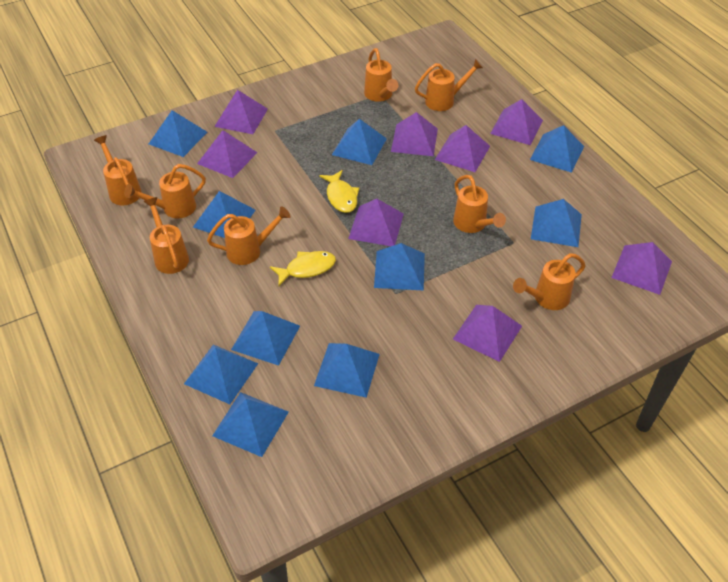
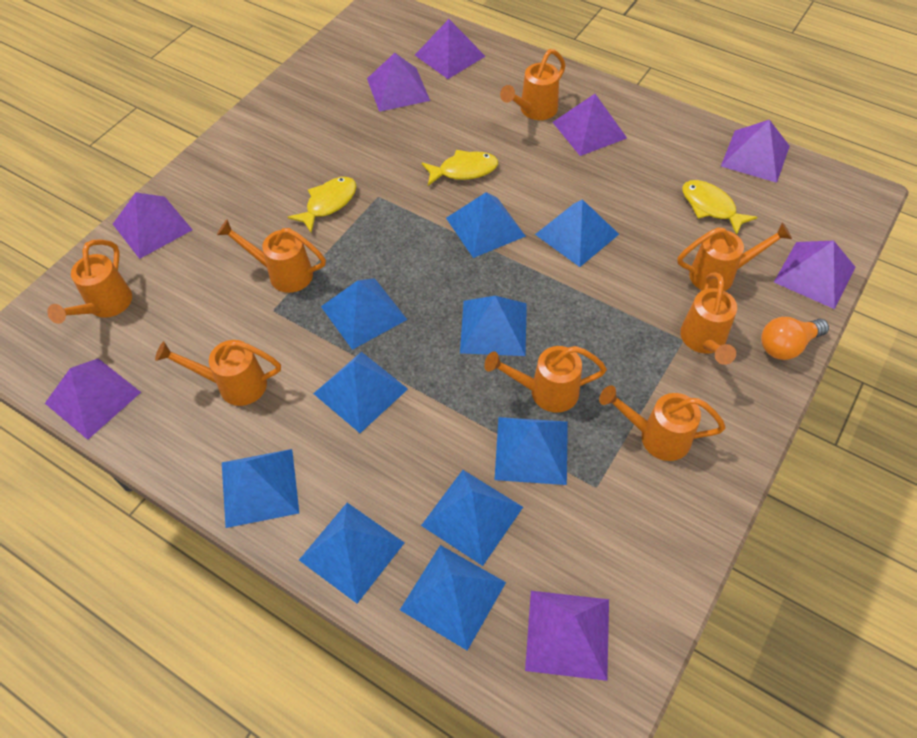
orange light bulb: 0 -> 1
yellow fish: 2 -> 3

